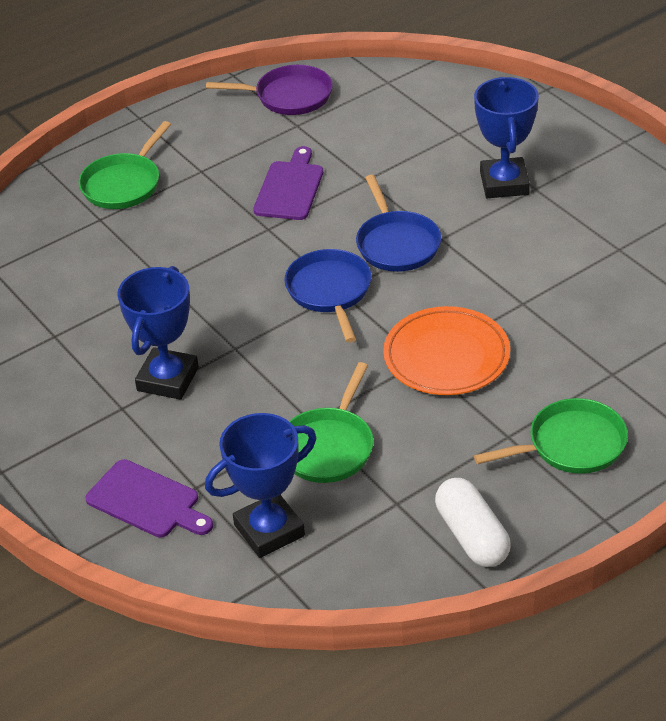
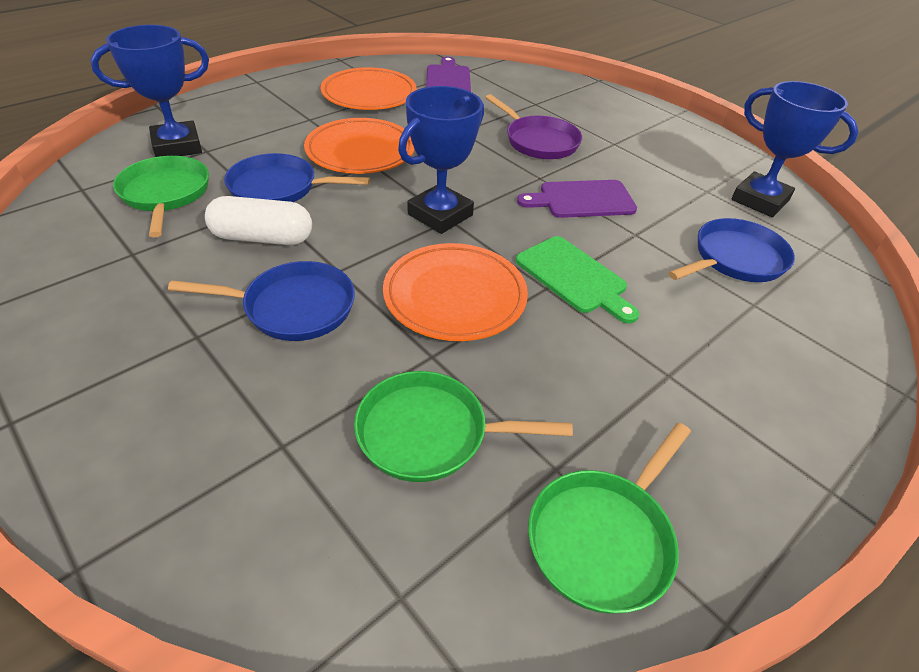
blue pan: 2 -> 3
green cutting board: 0 -> 1
orange plate: 1 -> 3

